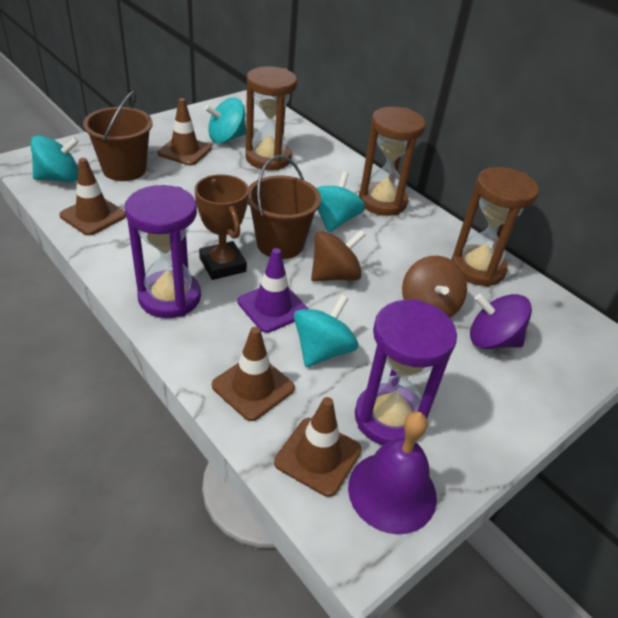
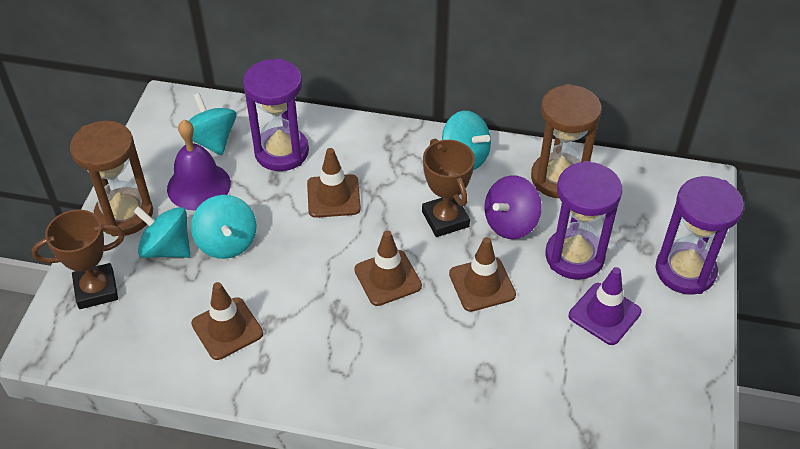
brown bucket: 2 -> 0
brown hourglass: 3 -> 2
brown spinning top: 2 -> 0
brown trophy: 1 -> 2
purple hourglass: 2 -> 3

